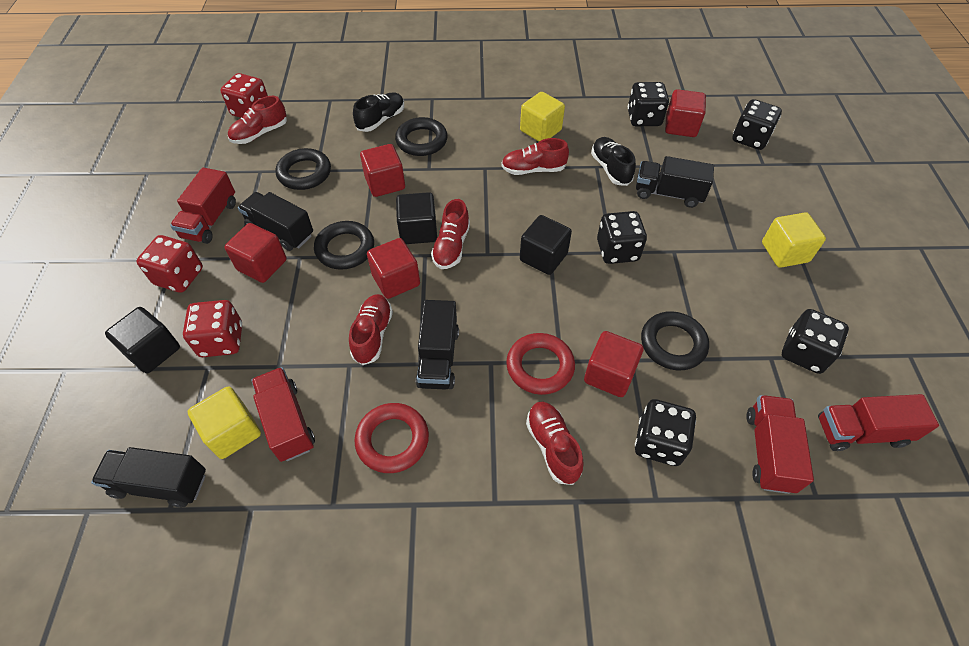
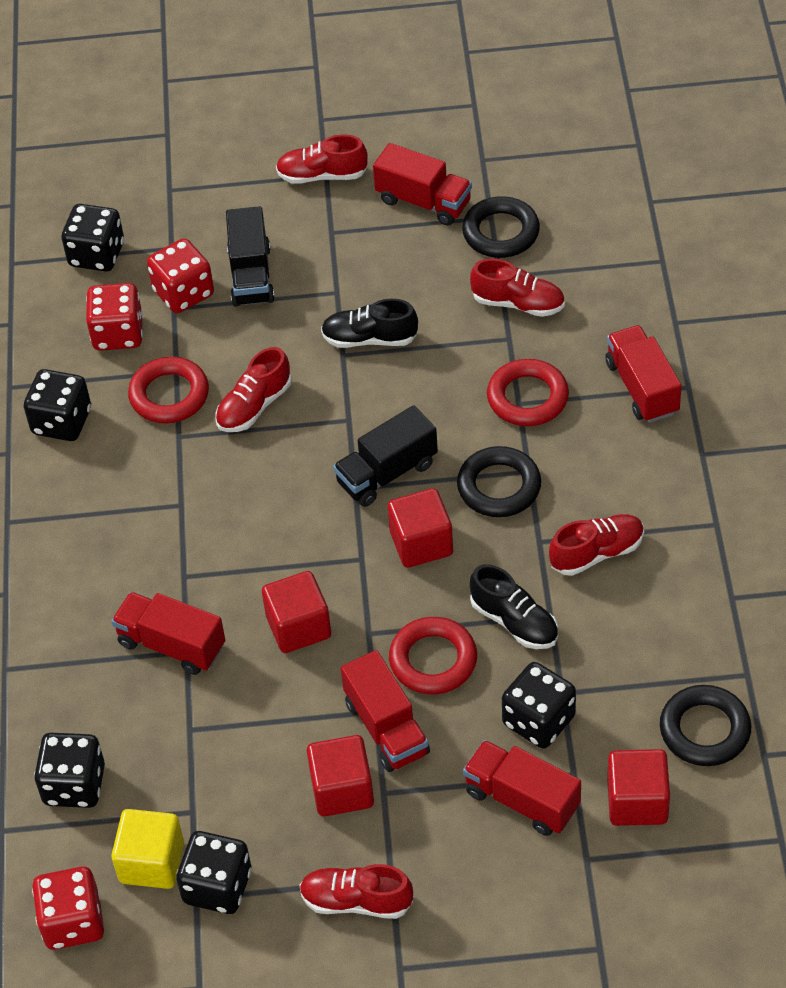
black cube: 3 -> 0
black ring: 4 -> 3
black truck: 4 -> 2
red cube: 5 -> 4
red ring: 2 -> 3
red truck: 4 -> 5
yellow cube: 3 -> 1

